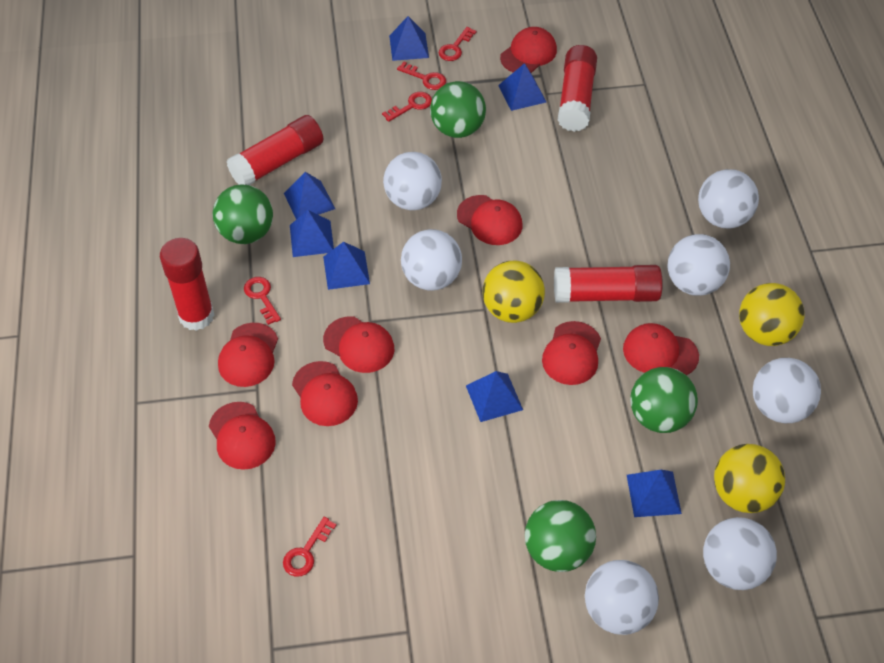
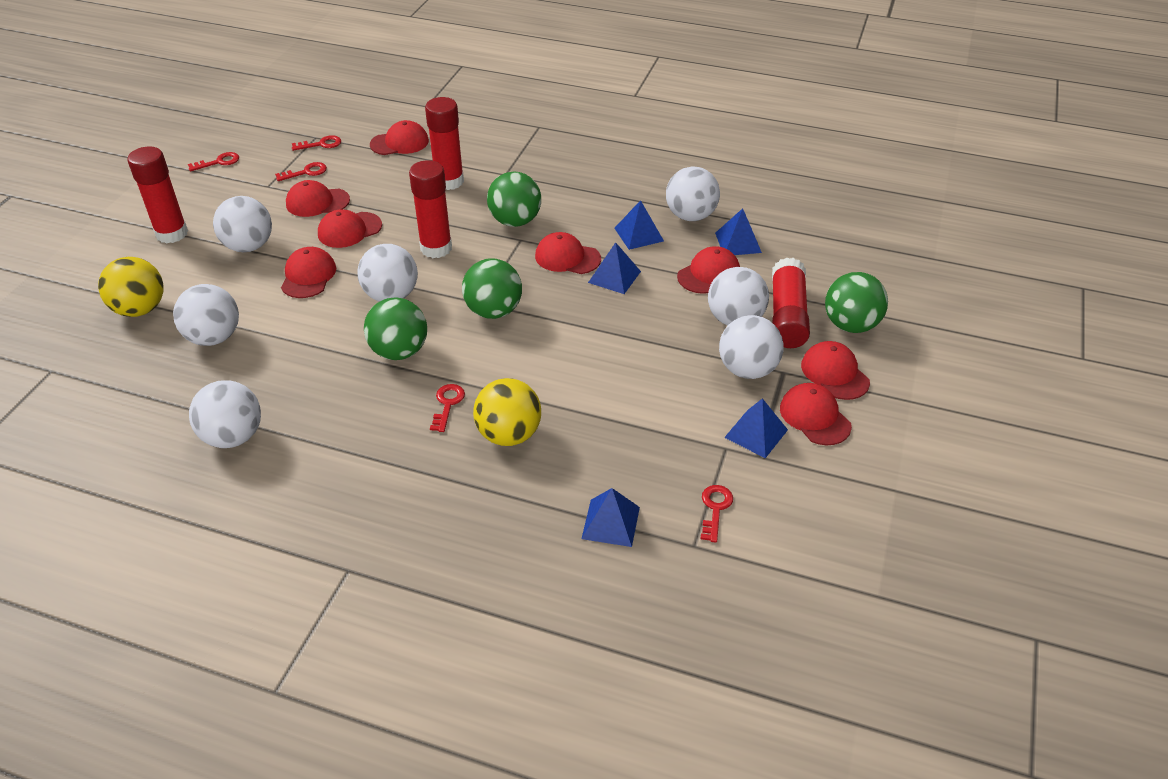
blue pyramid: 7 -> 5
yellow ball: 3 -> 2

